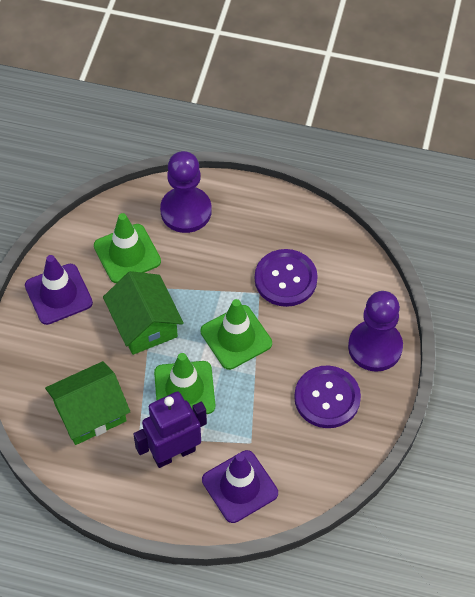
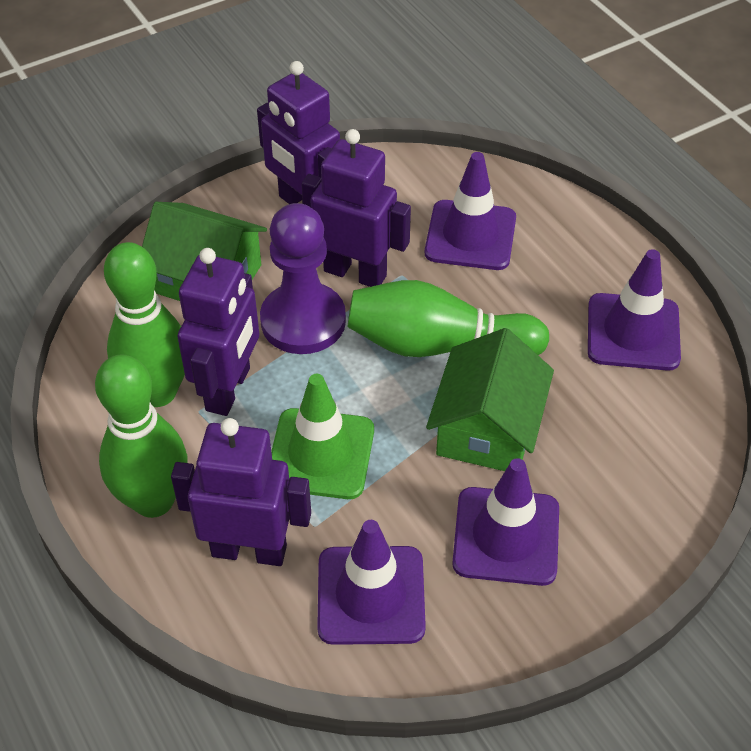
green bowling pin: 0 -> 3
green traffic cone: 3 -> 1
purple button: 2 -> 0
purple pawn: 2 -> 1
purple robot: 1 -> 4
purple traffic cone: 2 -> 4

